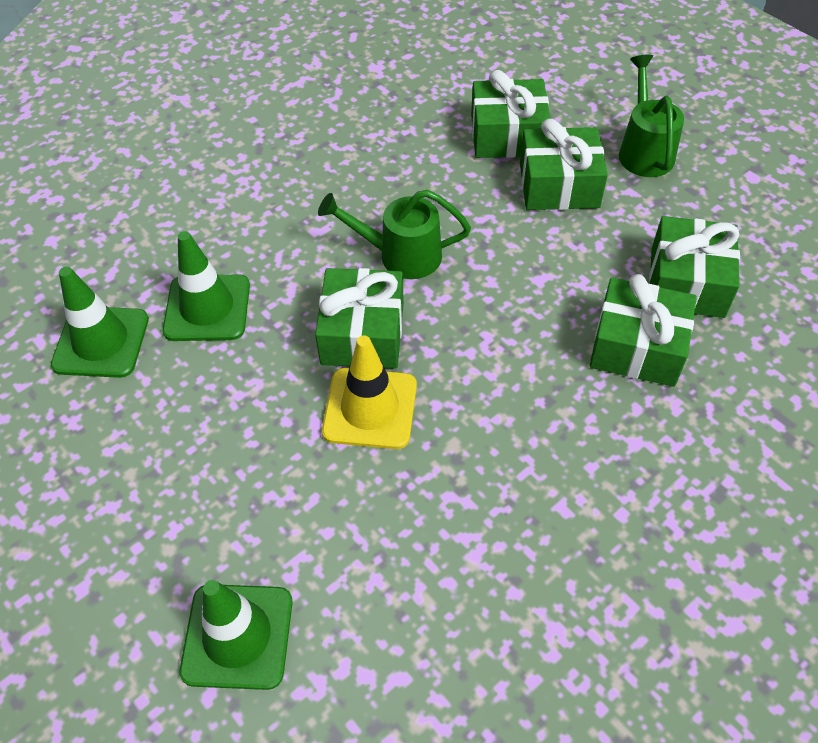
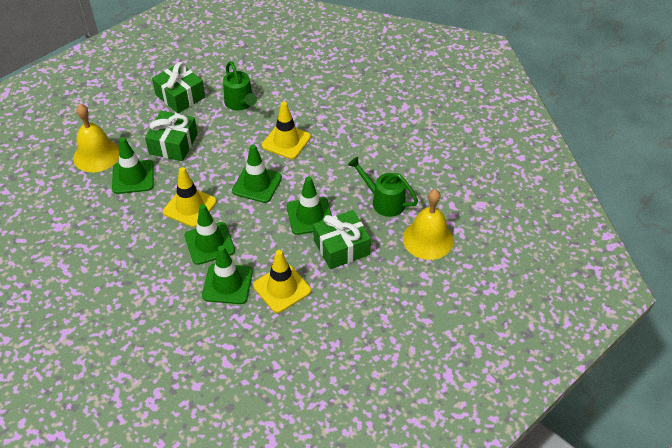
green gift: 5 -> 3
green traffic cone: 3 -> 5
yellow bell: 0 -> 2
yellow traffic cone: 1 -> 3

